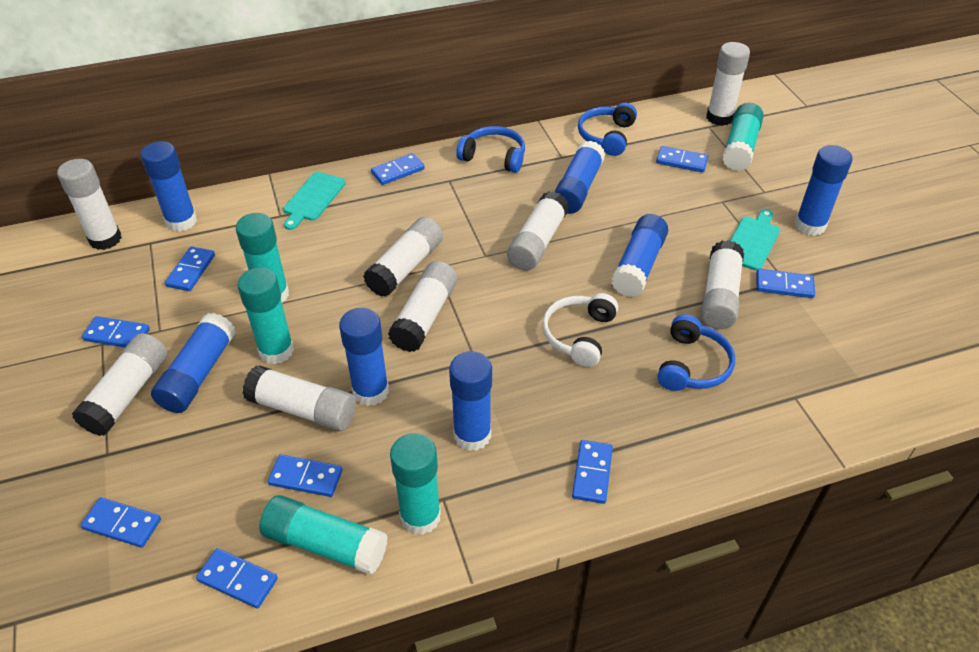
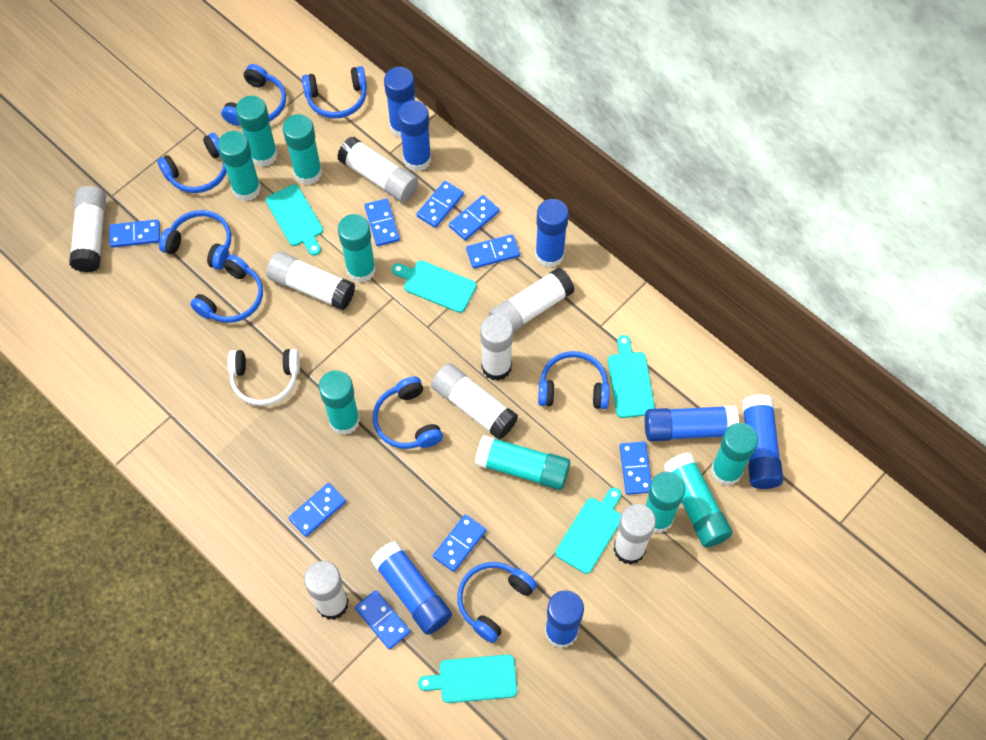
blue headphones: 3 -> 8
turquoise cutting board: 2 -> 5
turquoise glue stick: 5 -> 9

